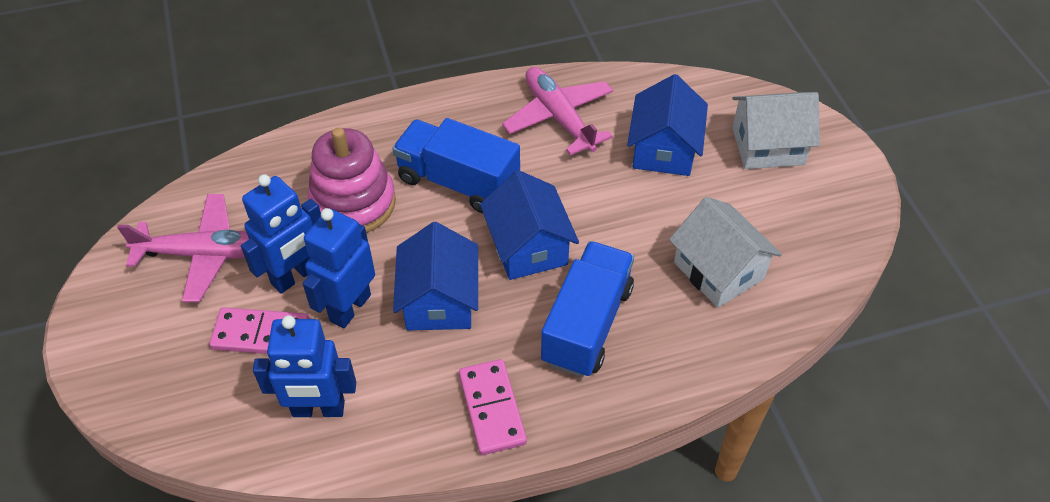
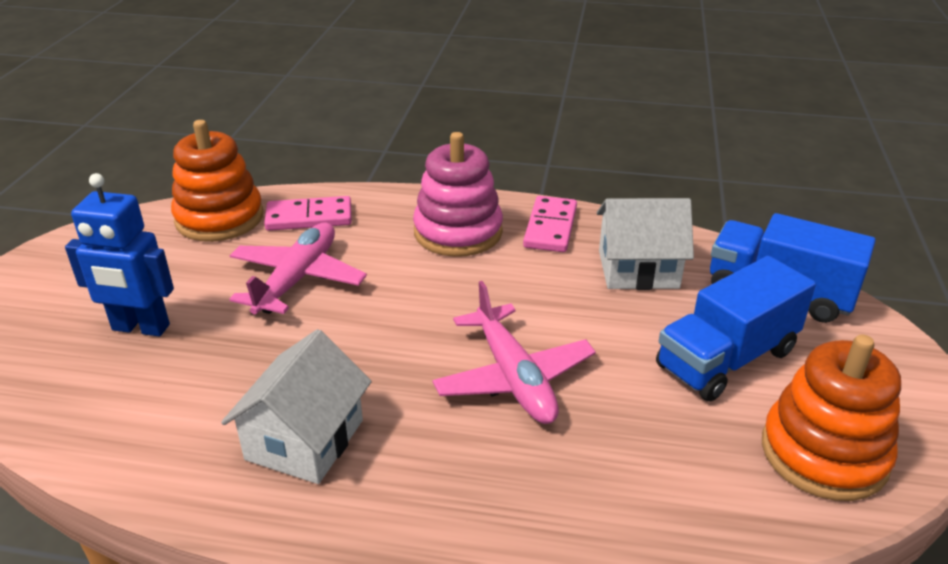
blue house: 3 -> 0
blue robot: 3 -> 1
orange stacking toy: 0 -> 2

